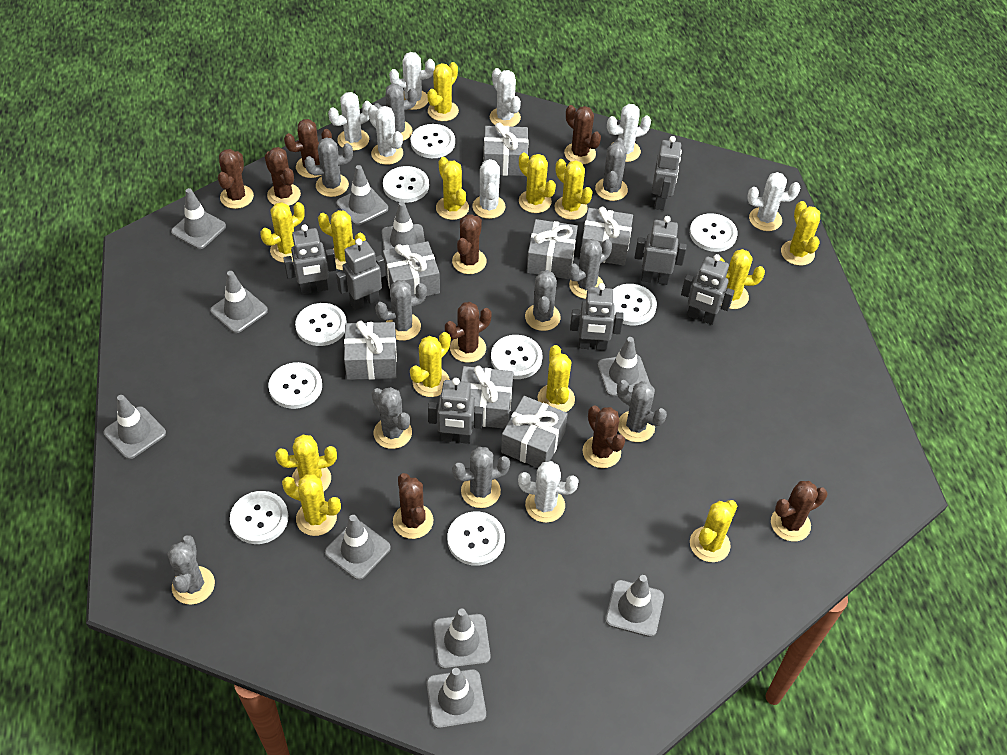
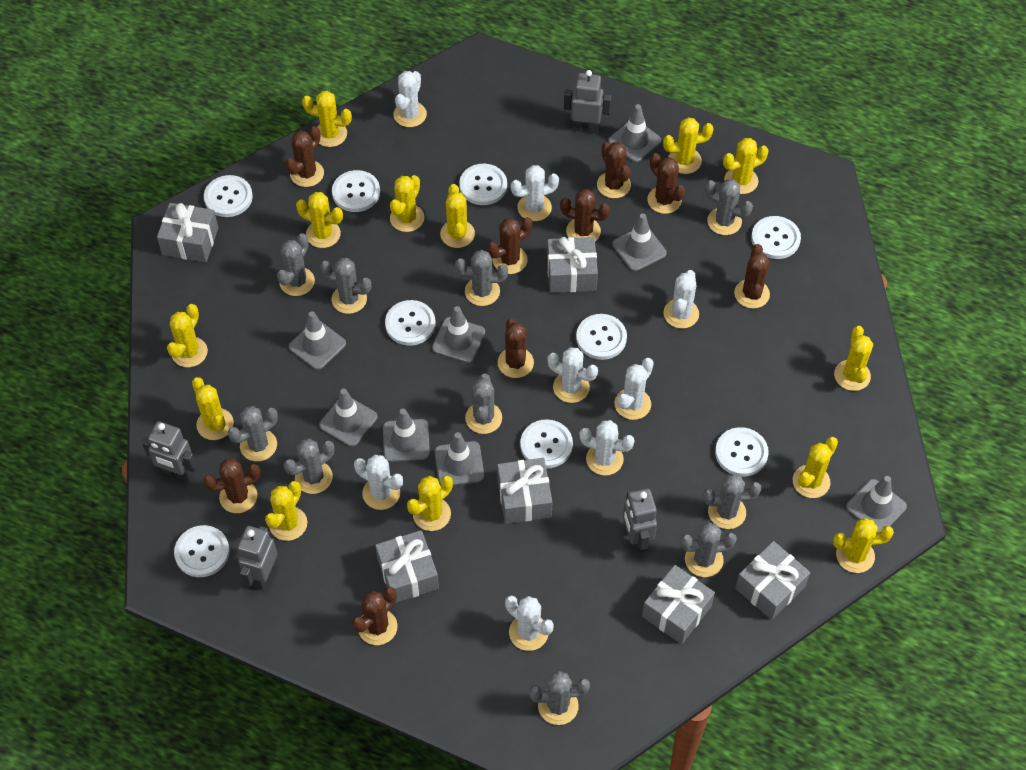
grey gift: 7 -> 6
grey robot: 7 -> 4
grey traffic cone: 10 -> 8

